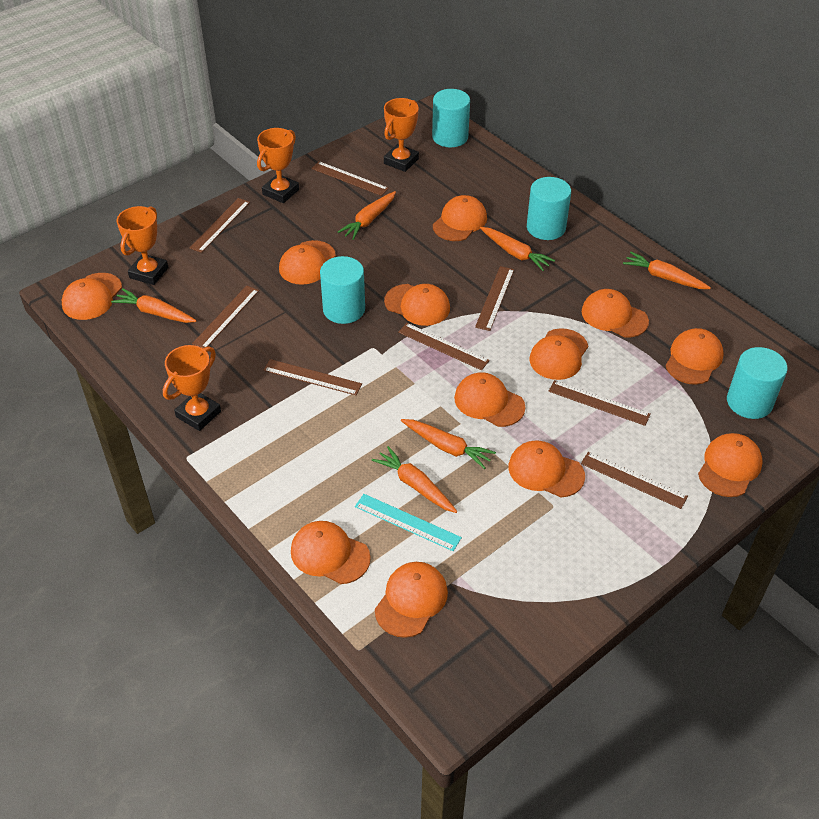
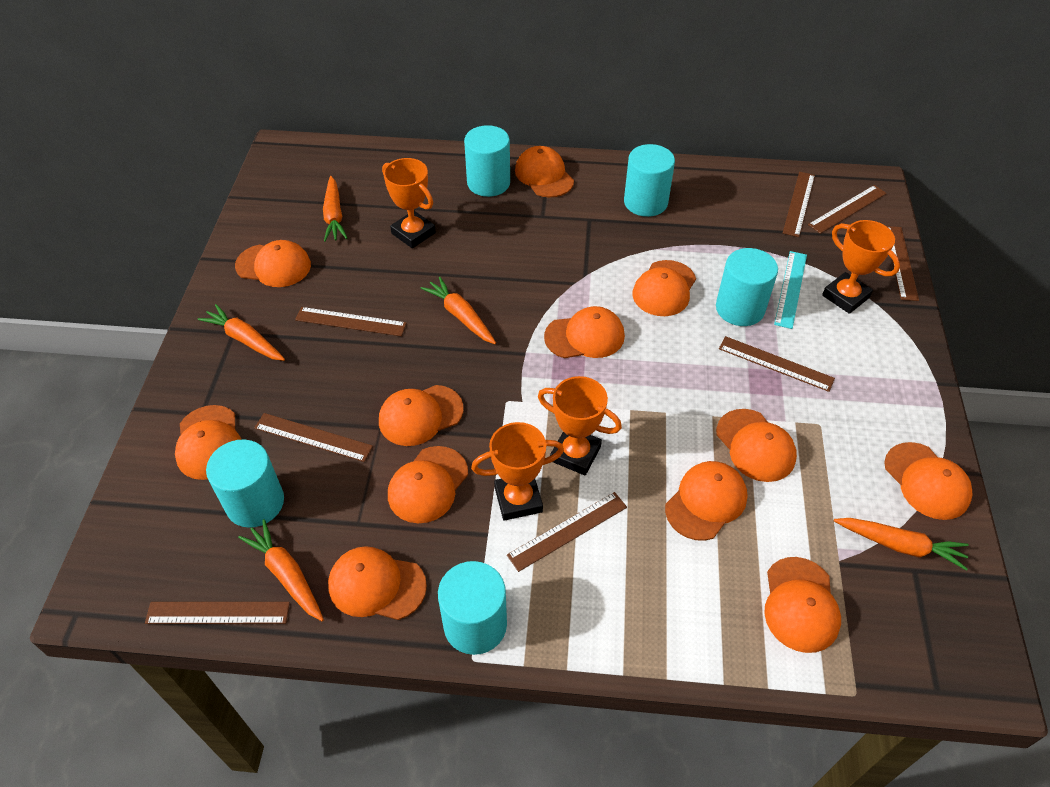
orange carrot: 6 -> 5
turquoise cylinder: 4 -> 5

